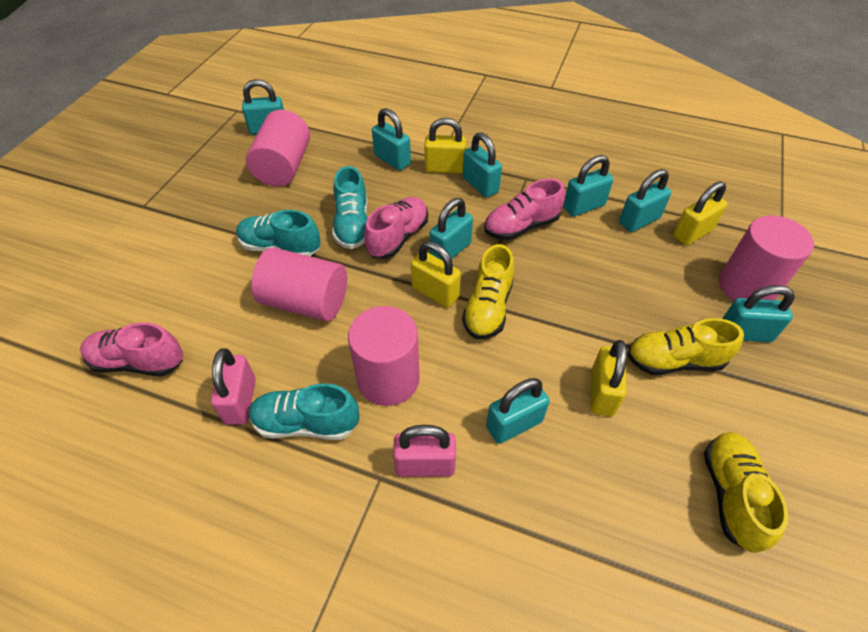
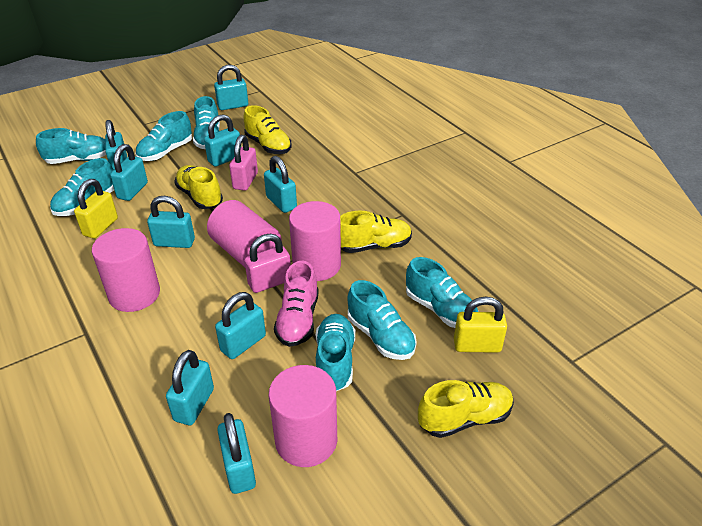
pink shoe: 3 -> 1
turquoise padlock: 8 -> 9
turquoise shoe: 3 -> 7
yellow padlock: 4 -> 2
yellow shoe: 3 -> 4

